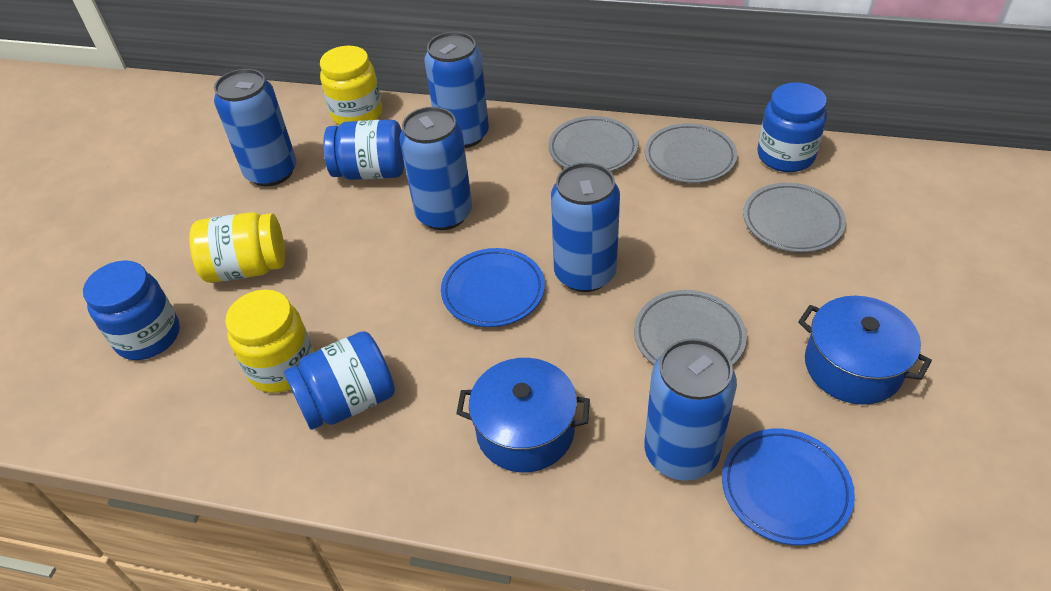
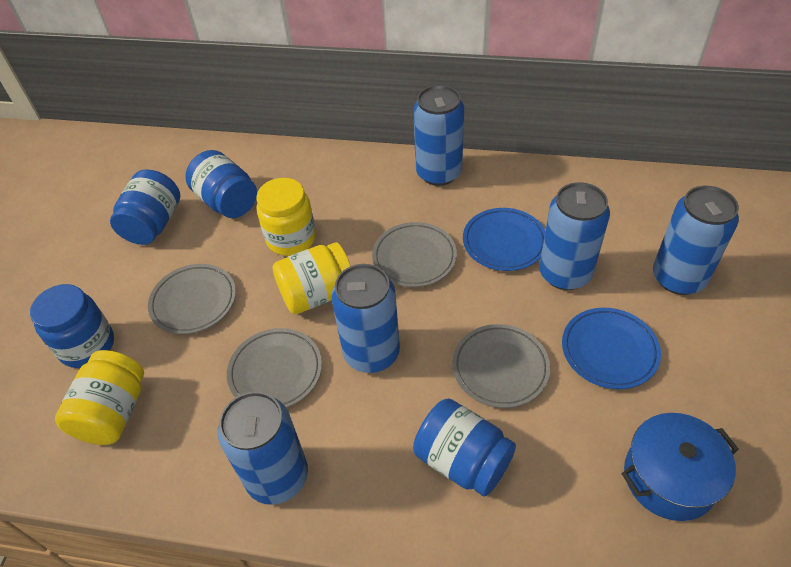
blue pot: 2 -> 1

